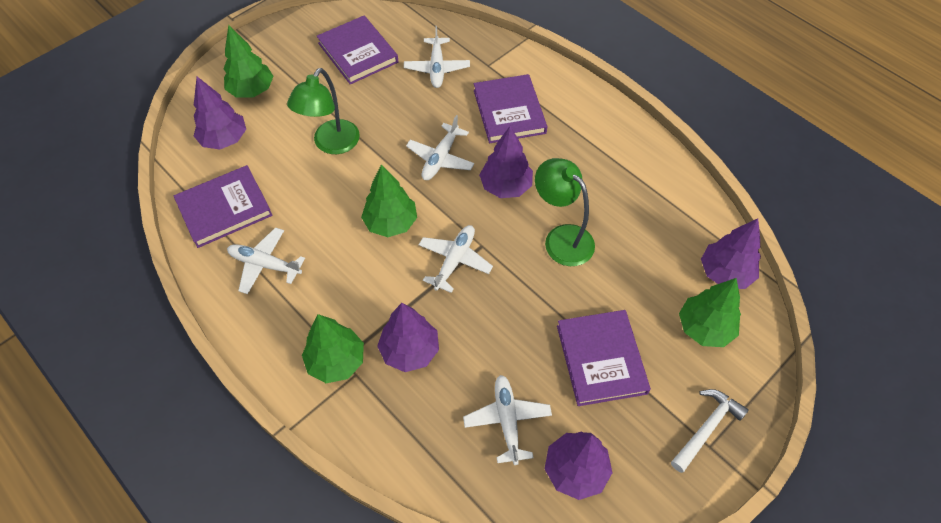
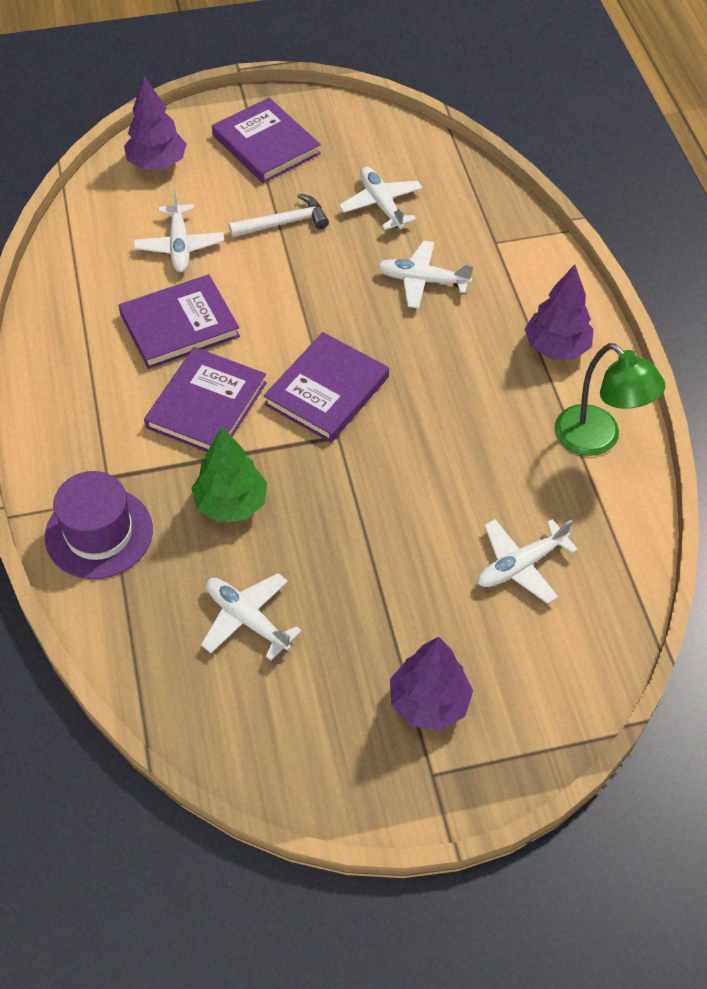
green lamp: 2 -> 1
green tree: 4 -> 1
purple hat: 0 -> 1
purple tree: 5 -> 3

